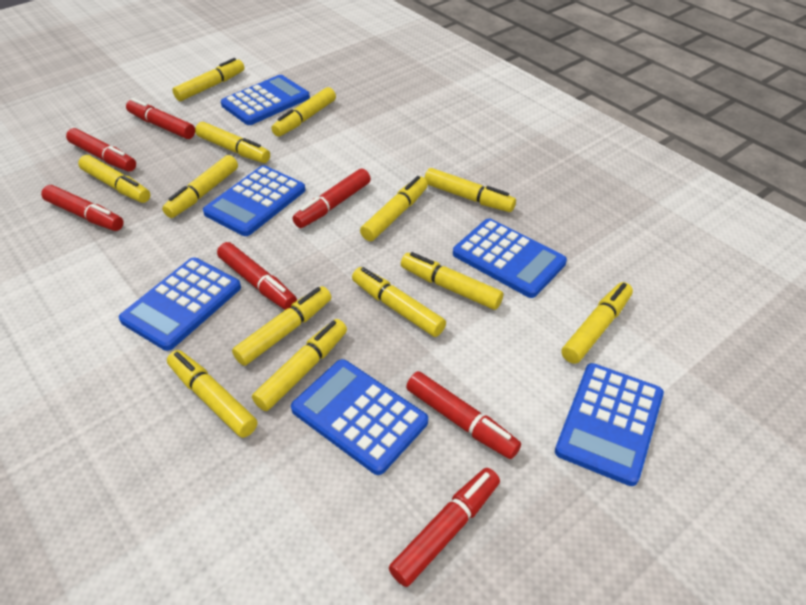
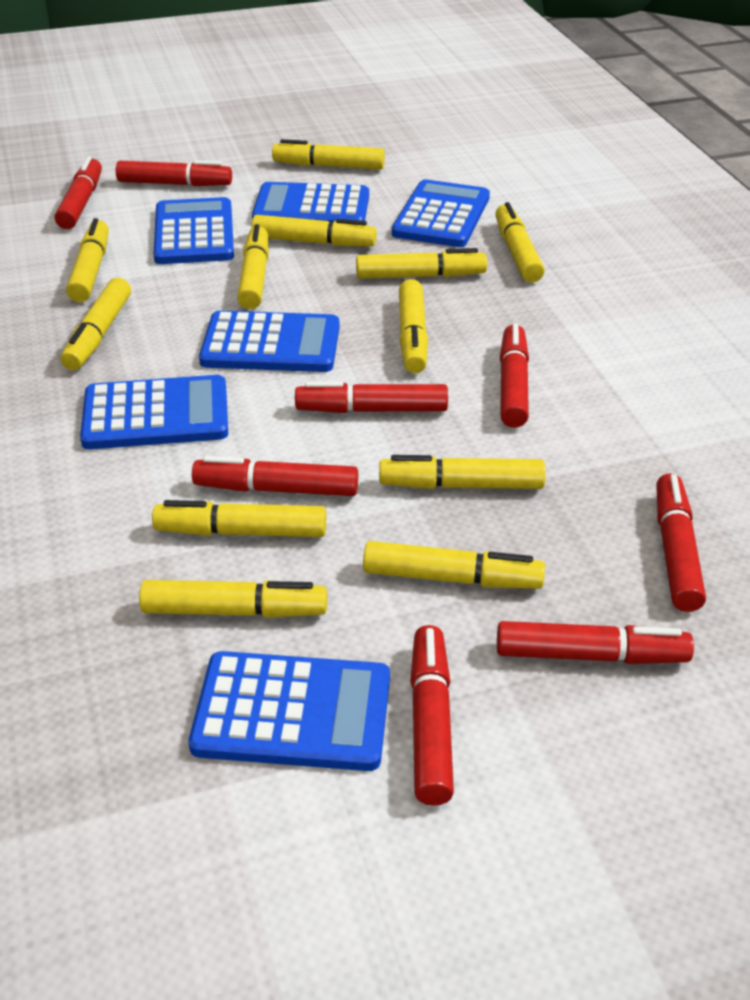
red marker: 7 -> 8
yellow marker: 13 -> 12

